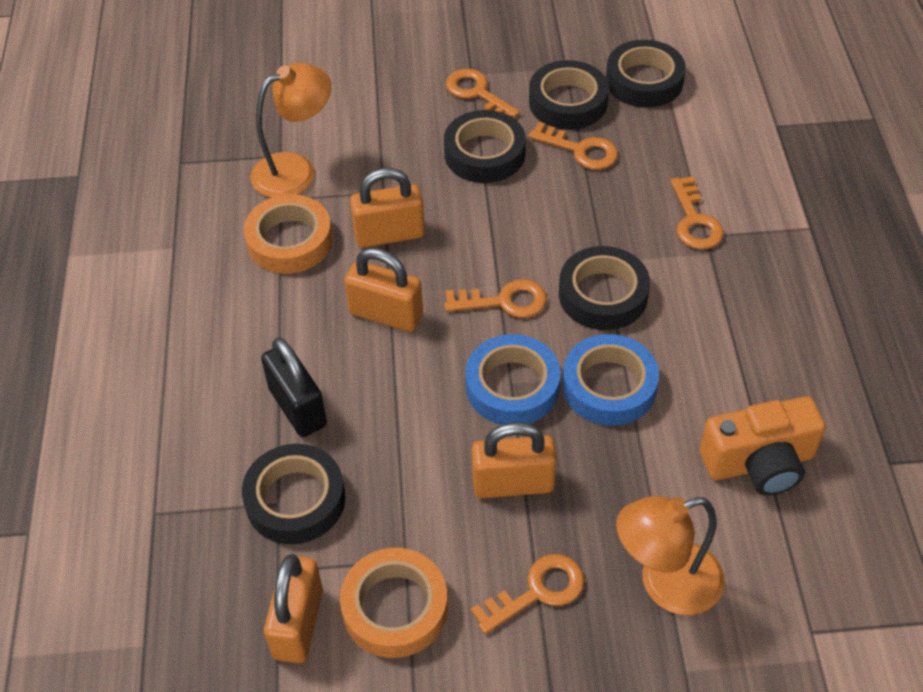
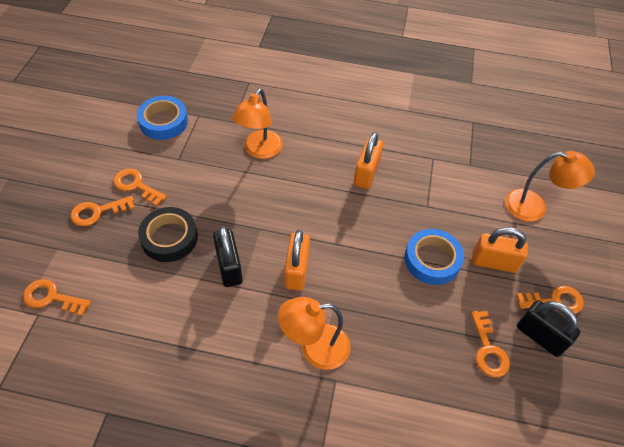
black padlock: 1 -> 2
black tape: 5 -> 1
orange camera: 1 -> 0
orange lamp: 2 -> 3
orange padlock: 4 -> 3
orange tape: 2 -> 0

